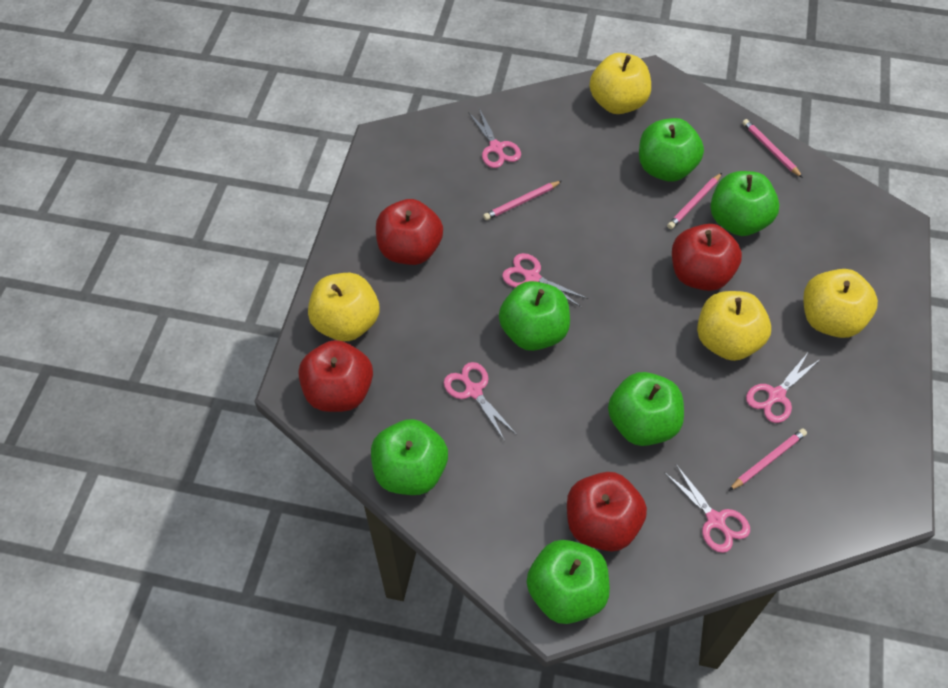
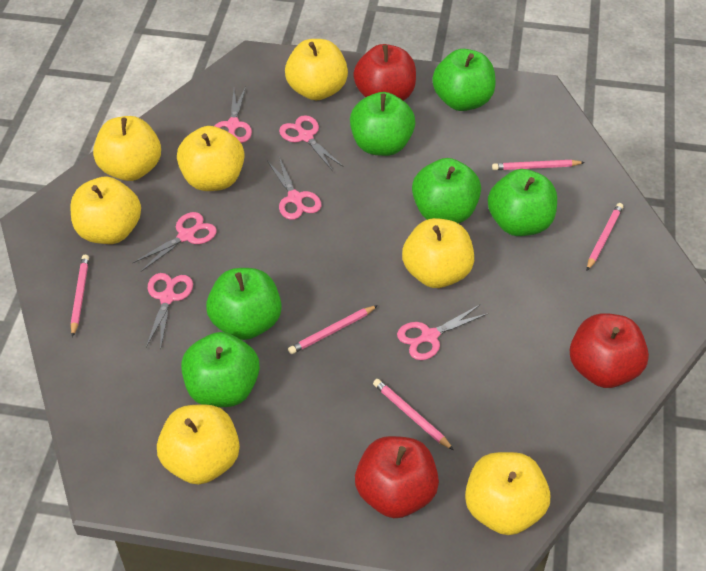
pink pencil: 4 -> 5
pink scissors: 5 -> 6
red apple: 4 -> 3
yellow apple: 4 -> 7

